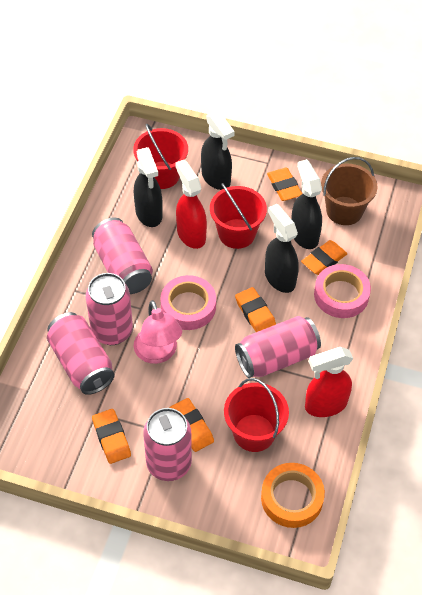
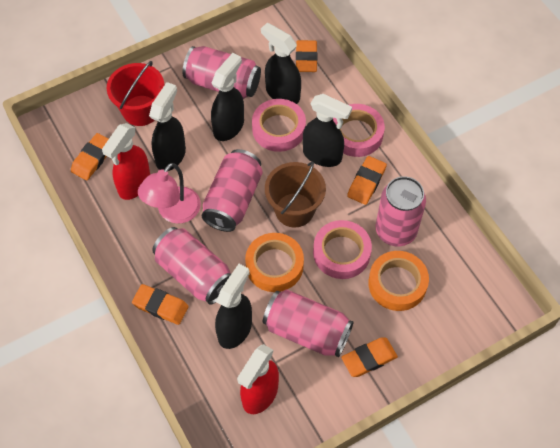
black spray bottle: 4 -> 5
orange tape: 1 -> 2
pink tape: 2 -> 3
red bucket: 3 -> 1

